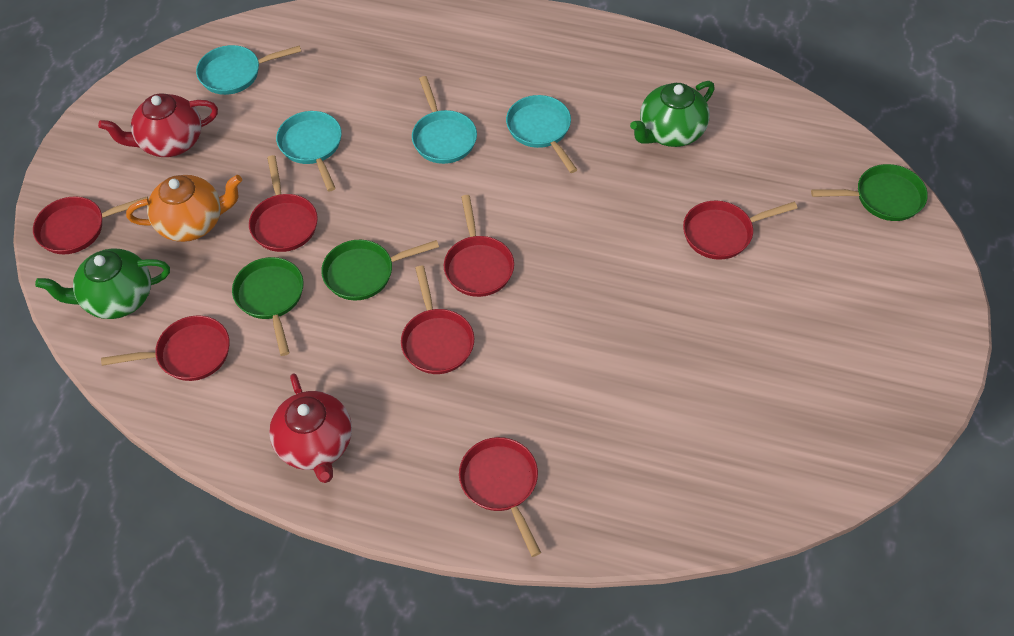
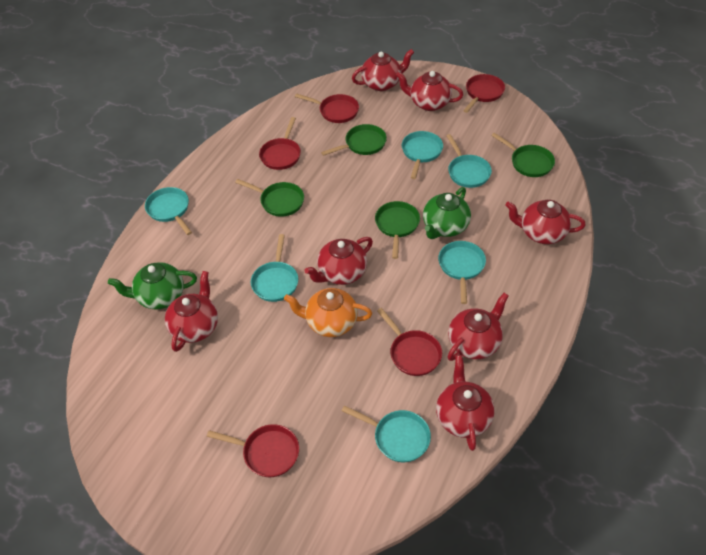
green pan: 3 -> 4
red pan: 7 -> 5
red teapot: 2 -> 7
turquoise pan: 4 -> 6

